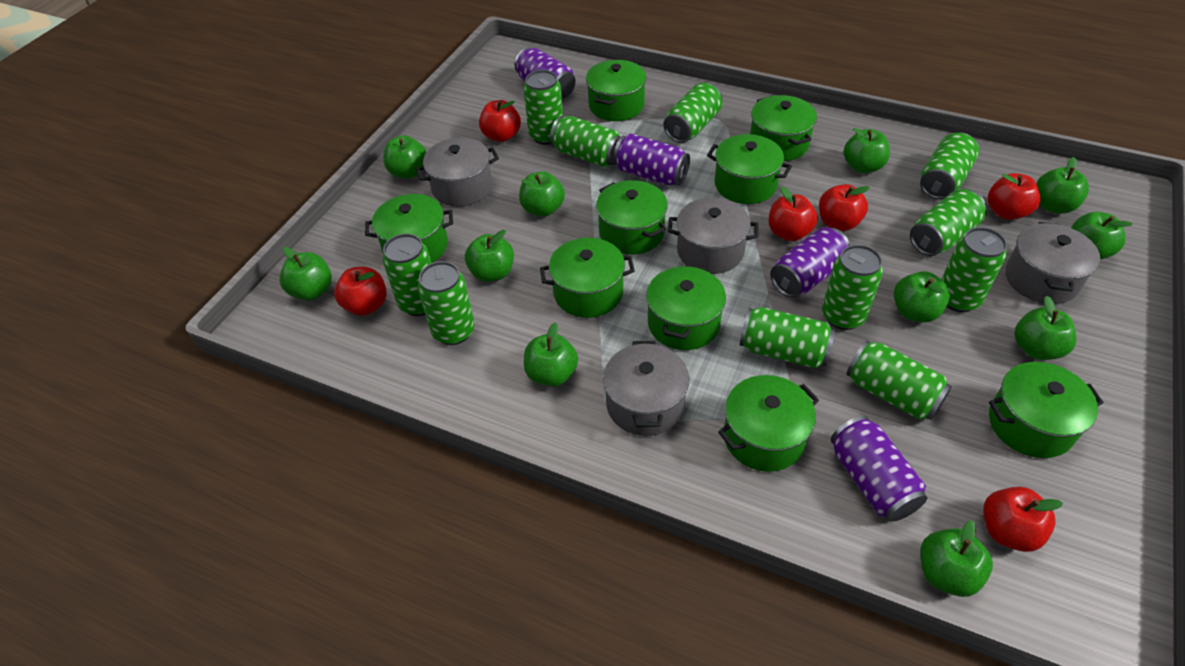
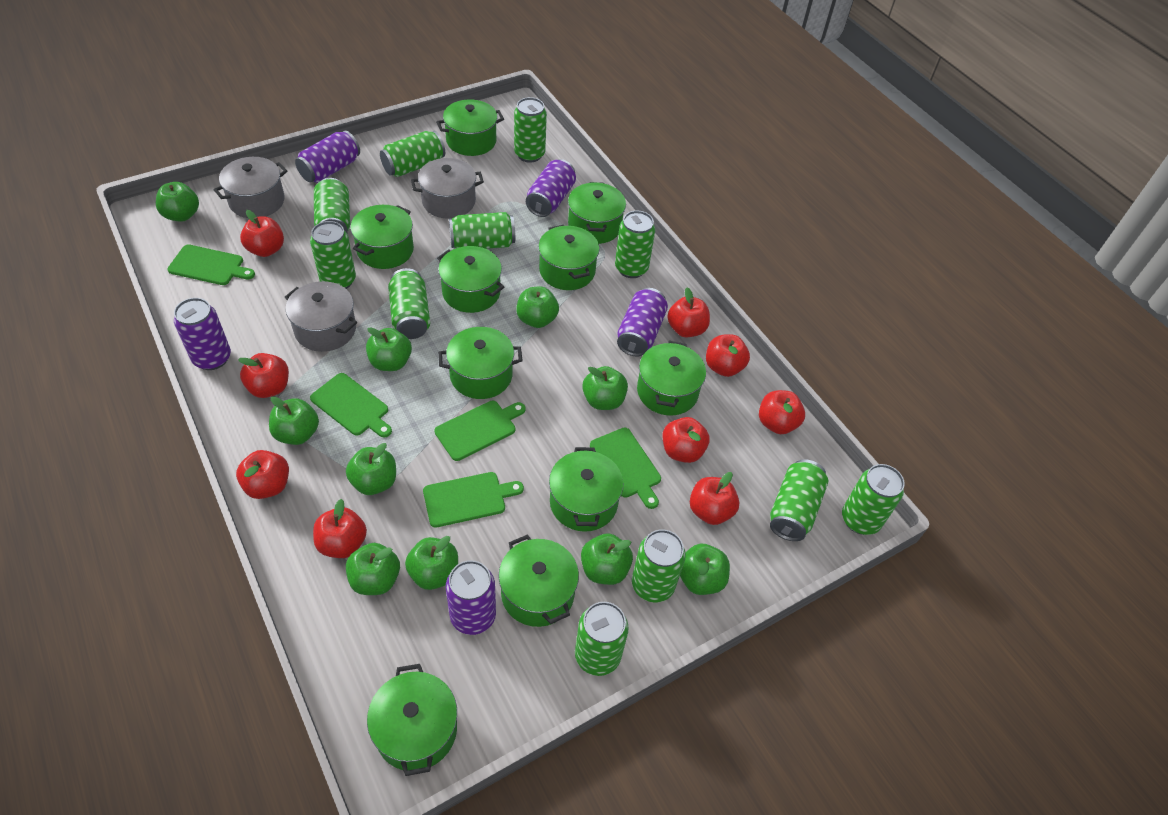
green apple: 11 -> 10
green cutting board: 0 -> 5
green pot: 9 -> 10
grey pot: 4 -> 3
purple can: 4 -> 5
red apple: 6 -> 9

